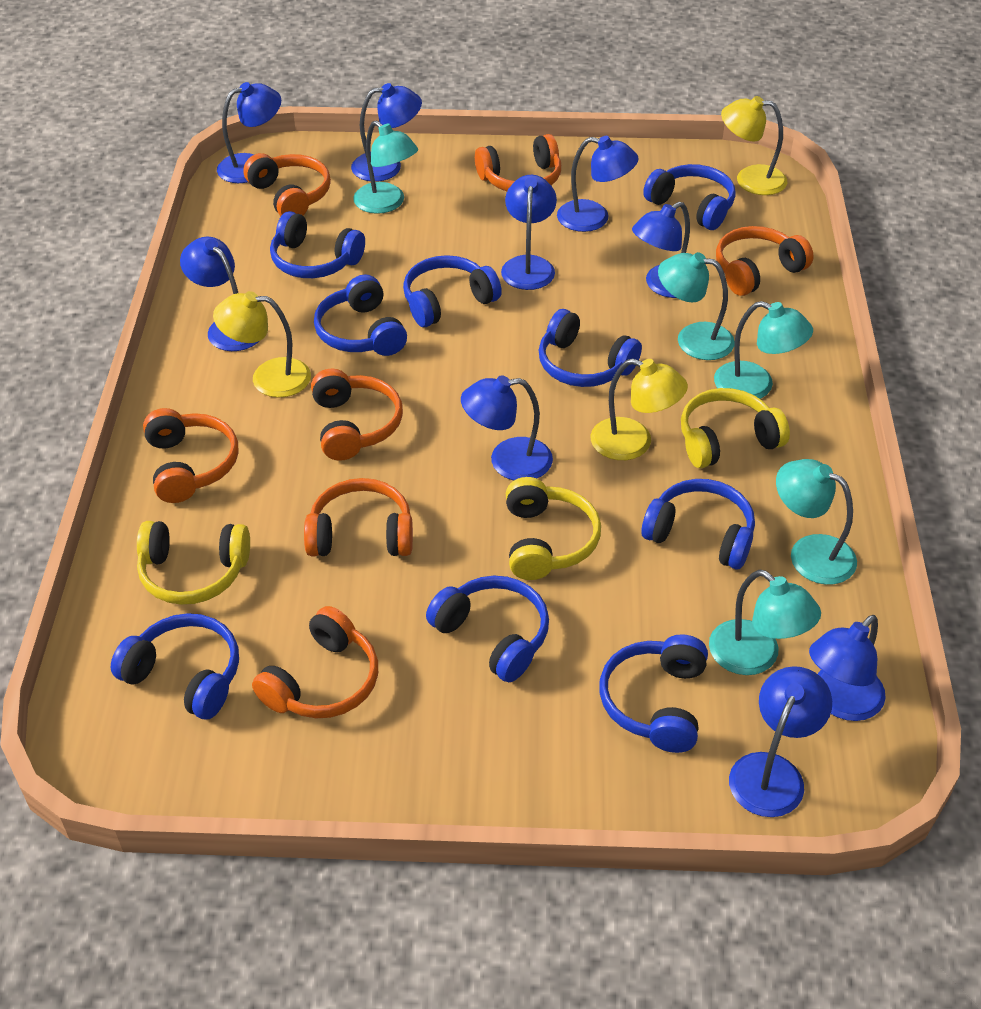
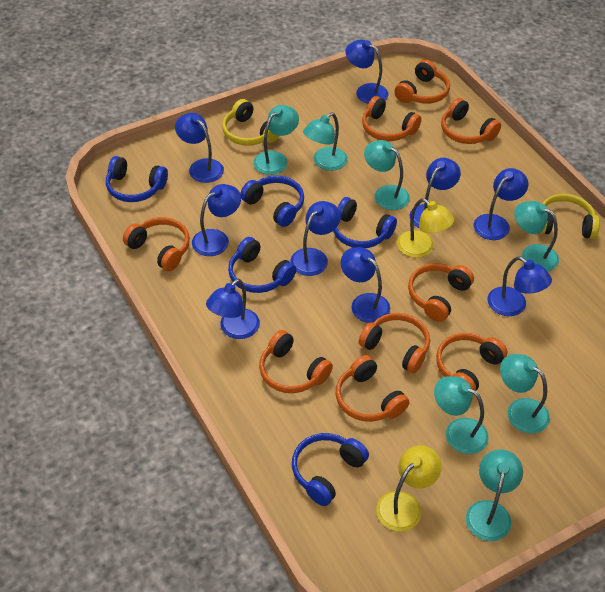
blue headphones: 9 -> 5
orange headphones: 7 -> 9
turquoise lamp: 5 -> 7
yellow headphones: 3 -> 2
yellow lamp: 3 -> 2

